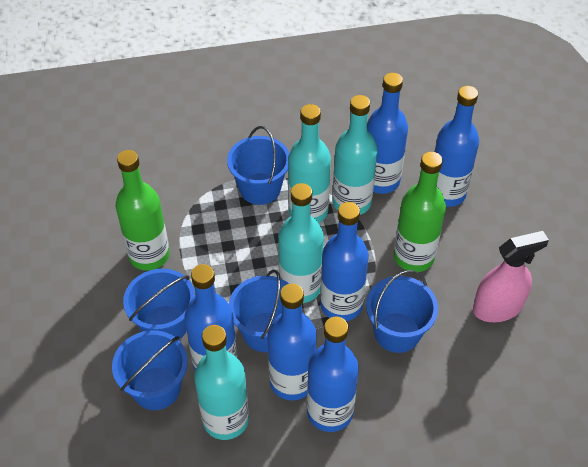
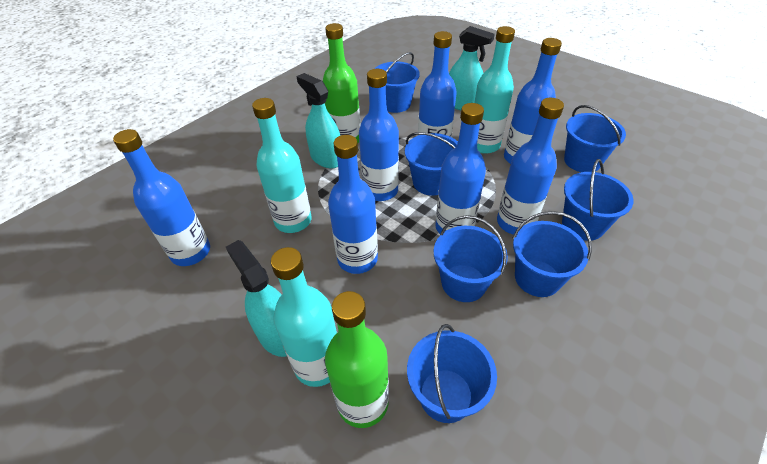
blue bottle: 6 -> 7
blue bucket: 5 -> 7
pink spray bottle: 1 -> 0
turquoise bottle: 4 -> 3
turquoise spray bottle: 0 -> 3

